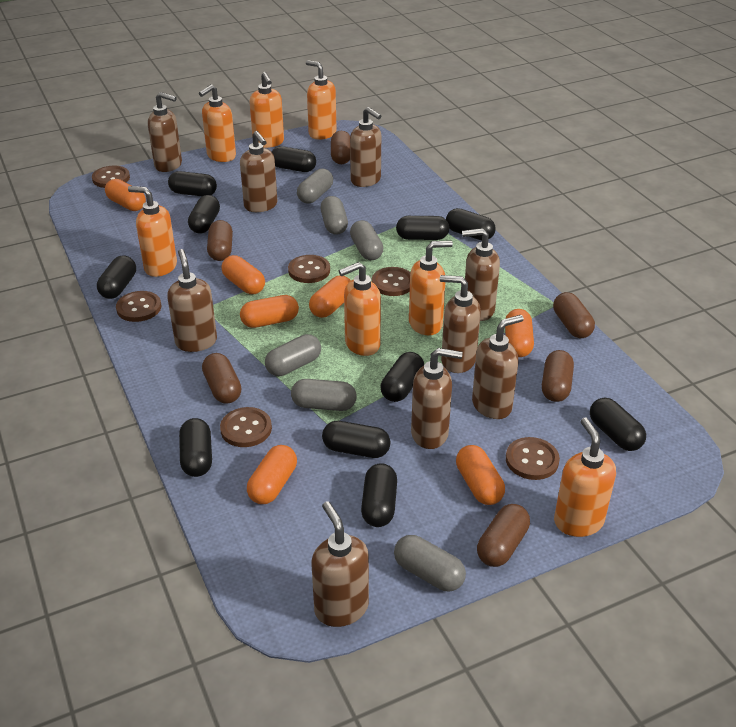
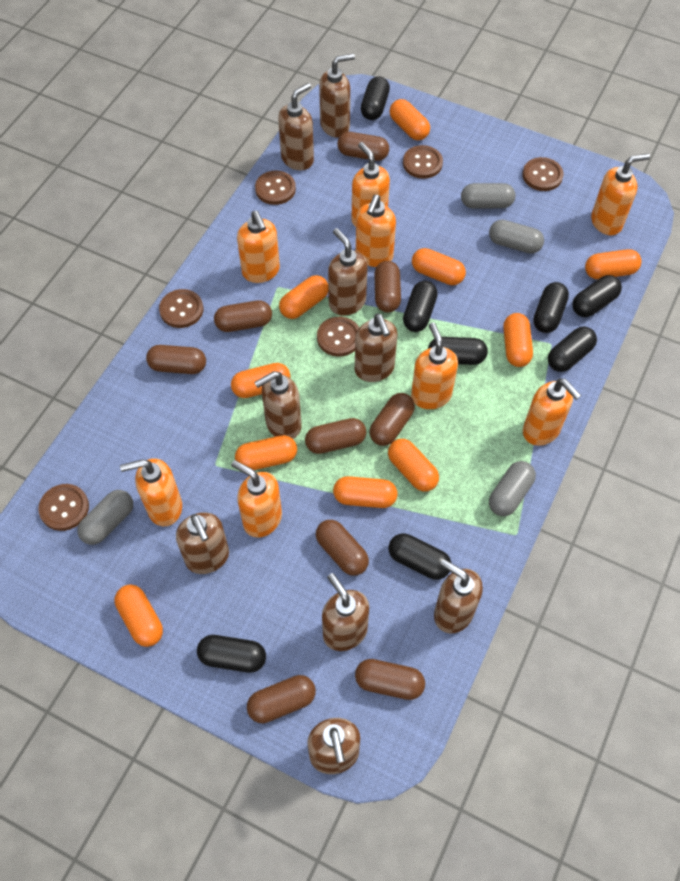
black capsule: 11 -> 8
brown capsule: 6 -> 9
grey capsule: 6 -> 4
orange capsule: 7 -> 10
orange soap dispenser: 7 -> 8

